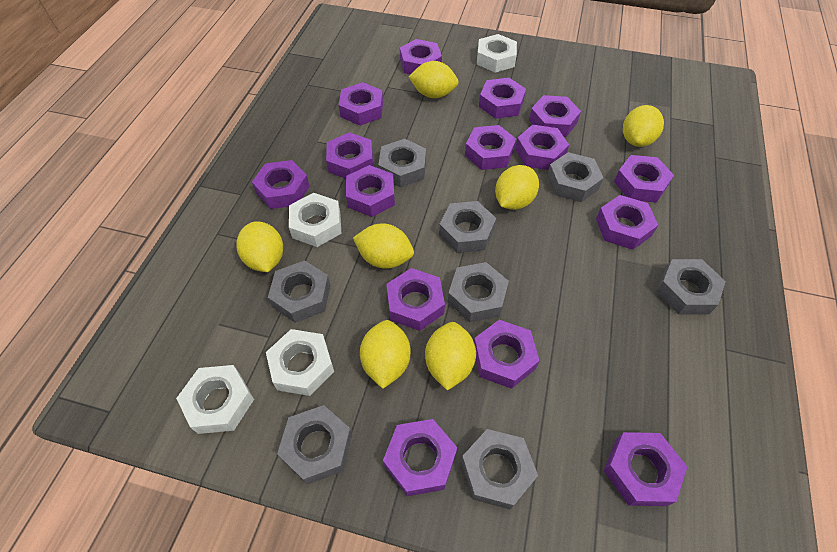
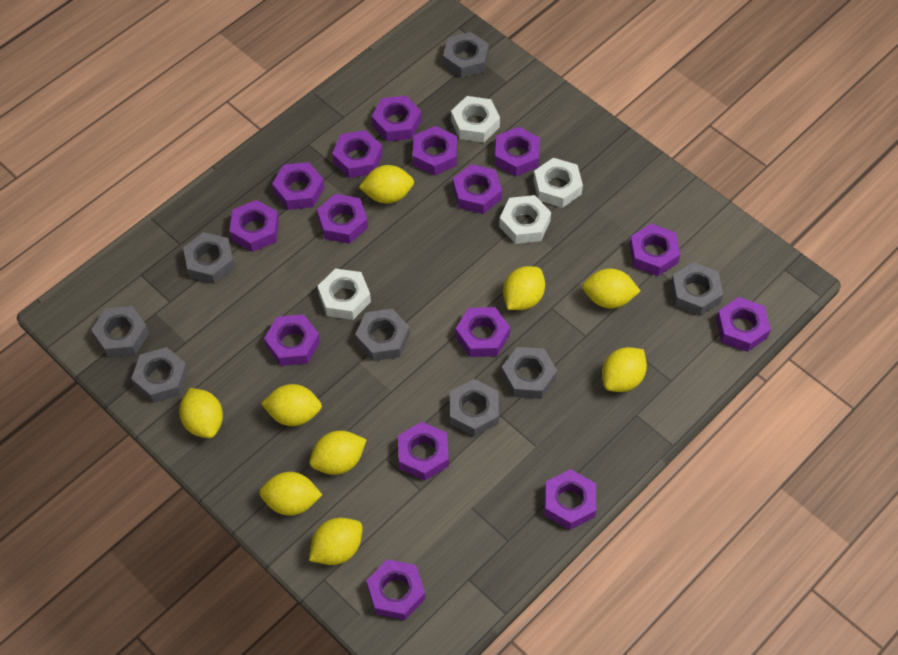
yellow lemon: 7 -> 9

